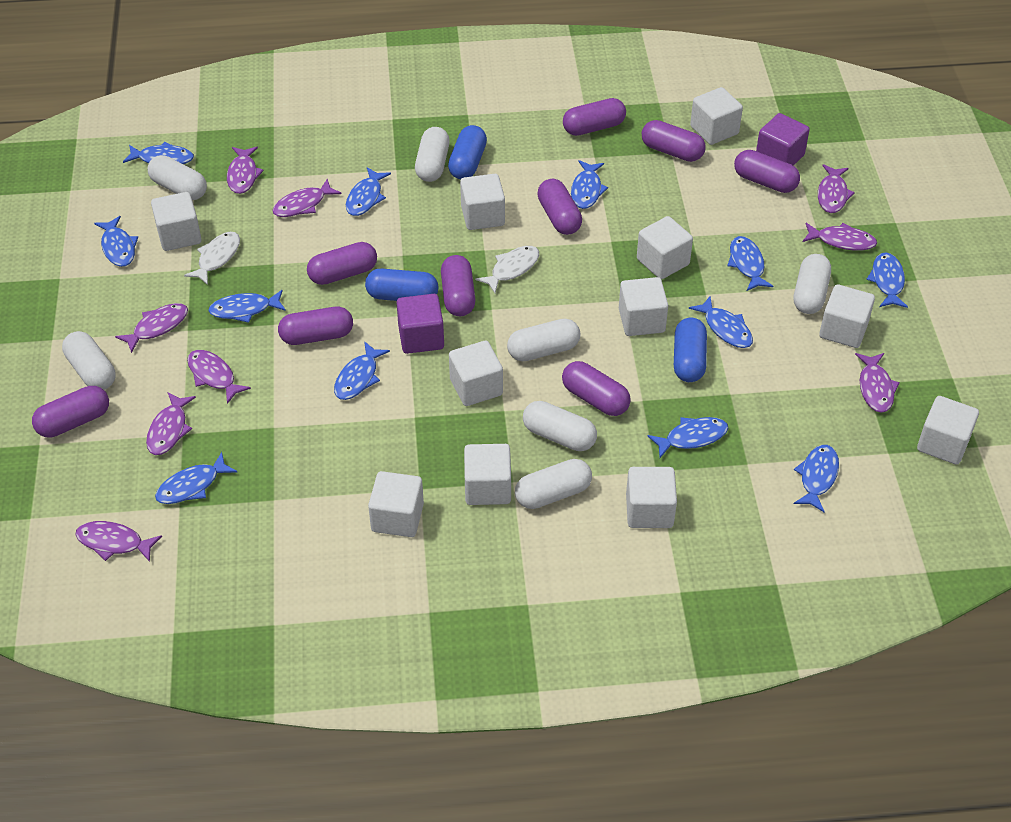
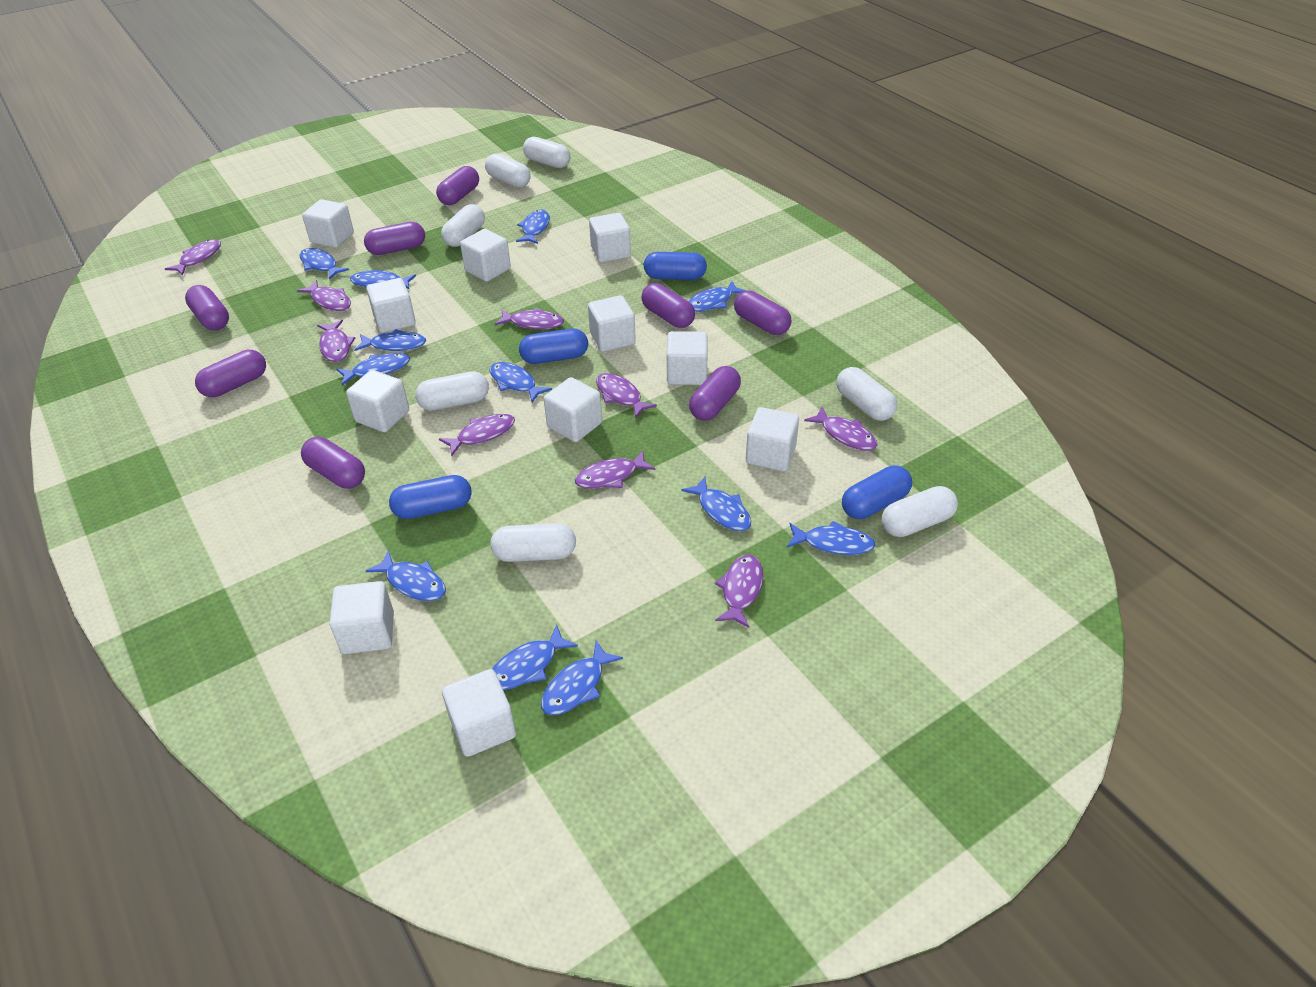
blue capsule: 3 -> 4
purple capsule: 9 -> 8
purple cube: 2 -> 0
white fish: 2 -> 0

